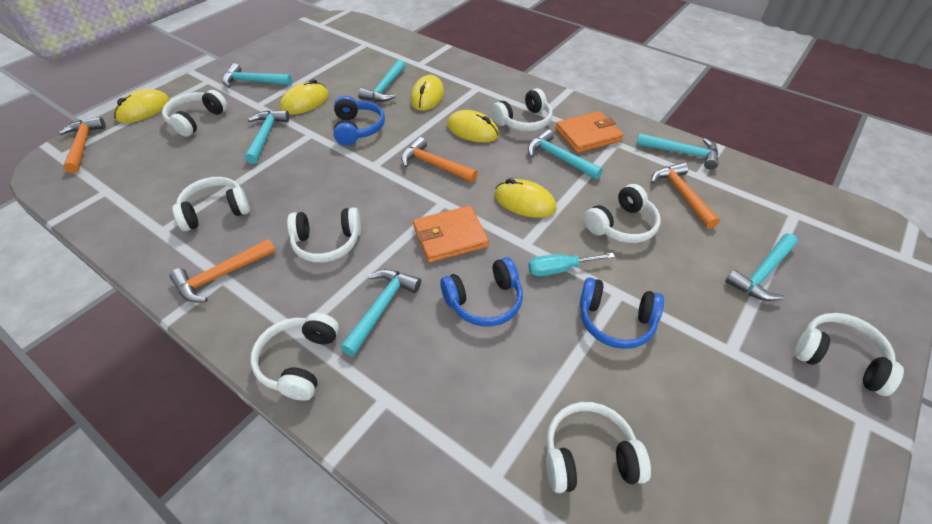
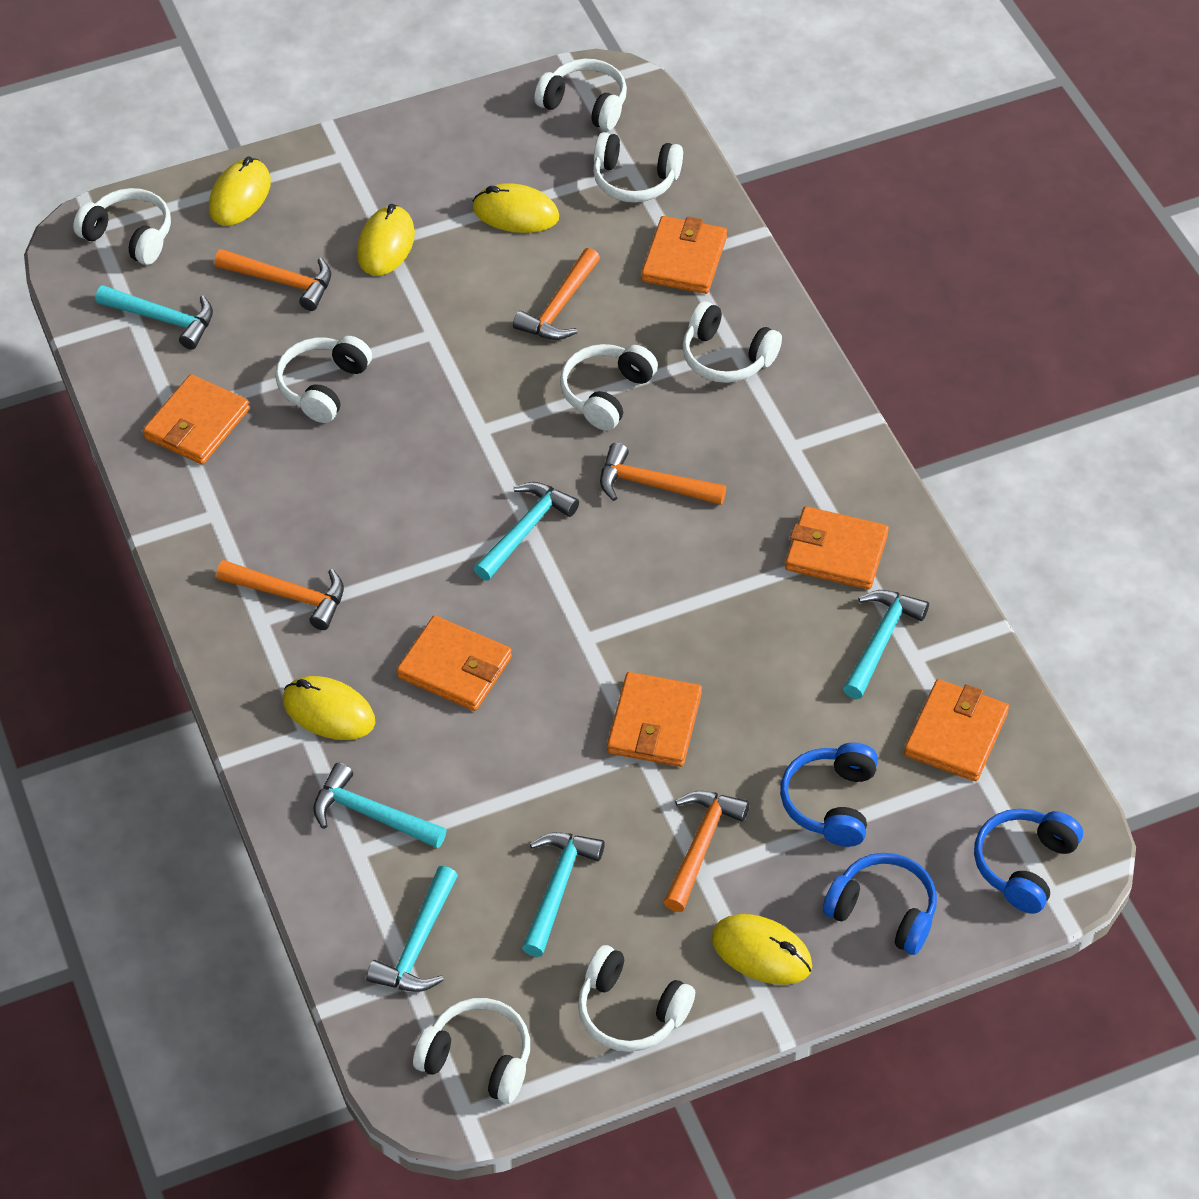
orange hammer: 4 -> 5
orange wallet: 2 -> 6
turquoise hammer: 7 -> 6
turquoise screwdriver: 1 -> 0

